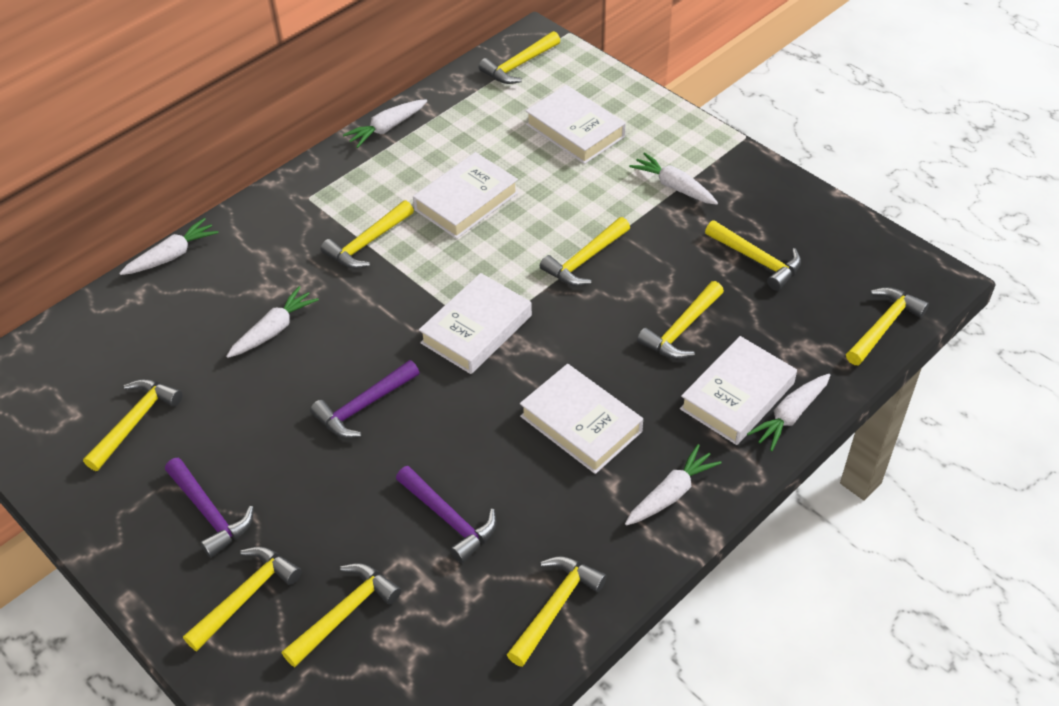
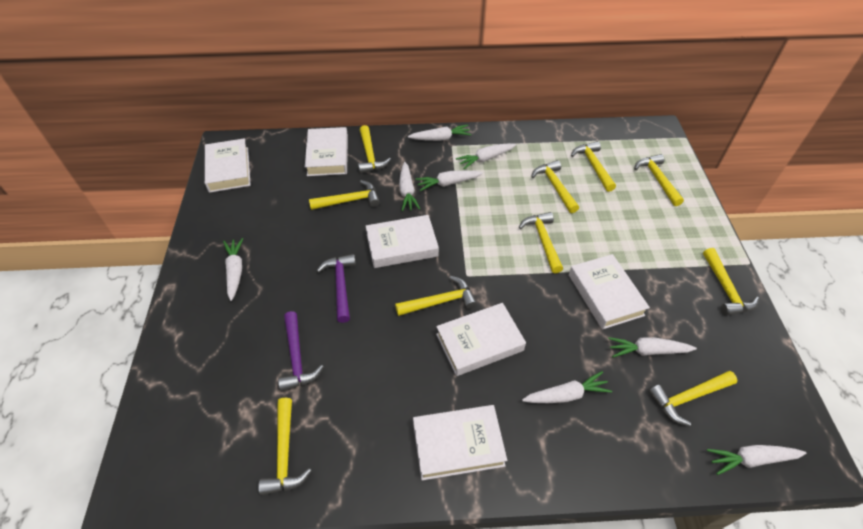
purple hammer: 3 -> 2
white book: 5 -> 6
white carrot: 6 -> 8

